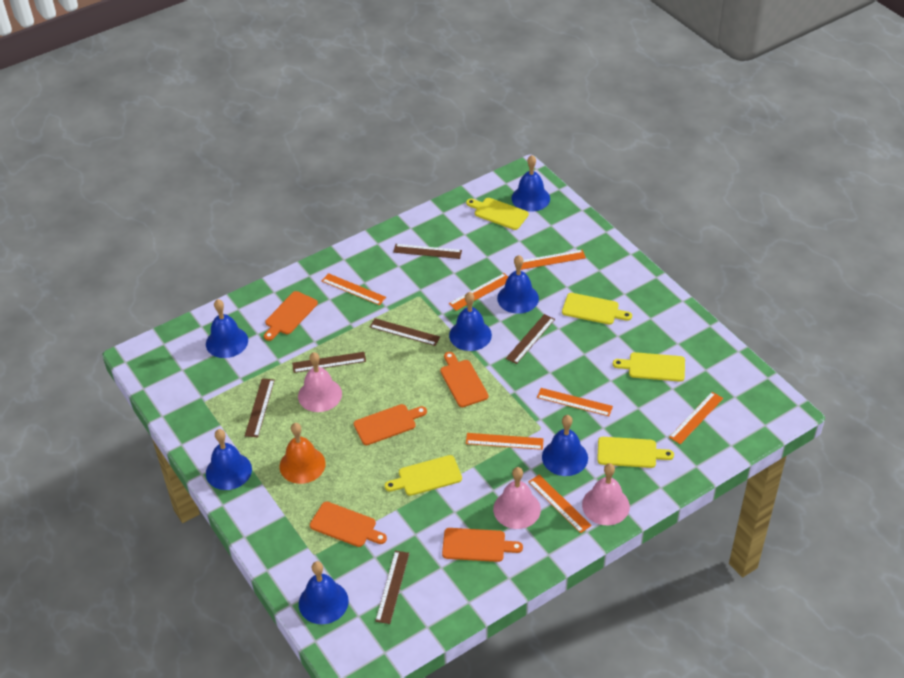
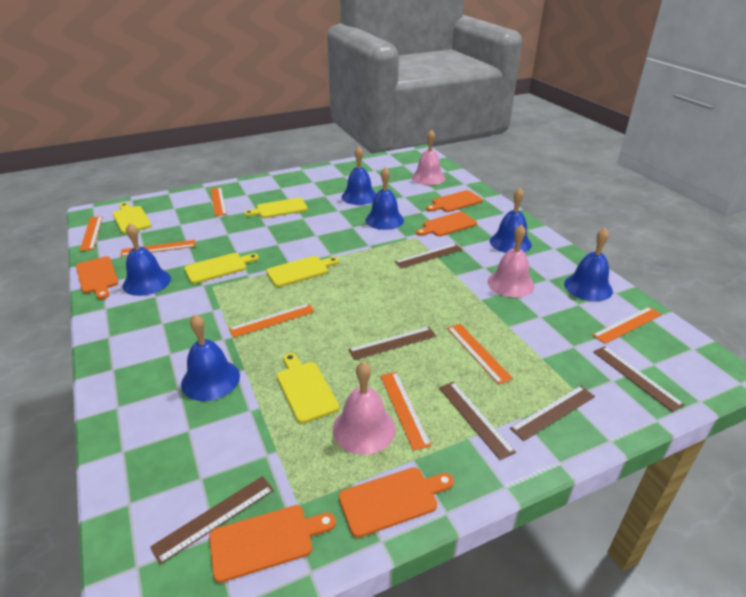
blue bell: 7 -> 6
orange bell: 1 -> 0

